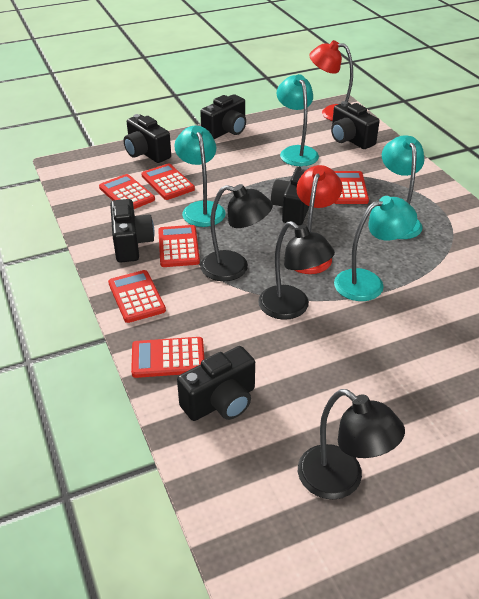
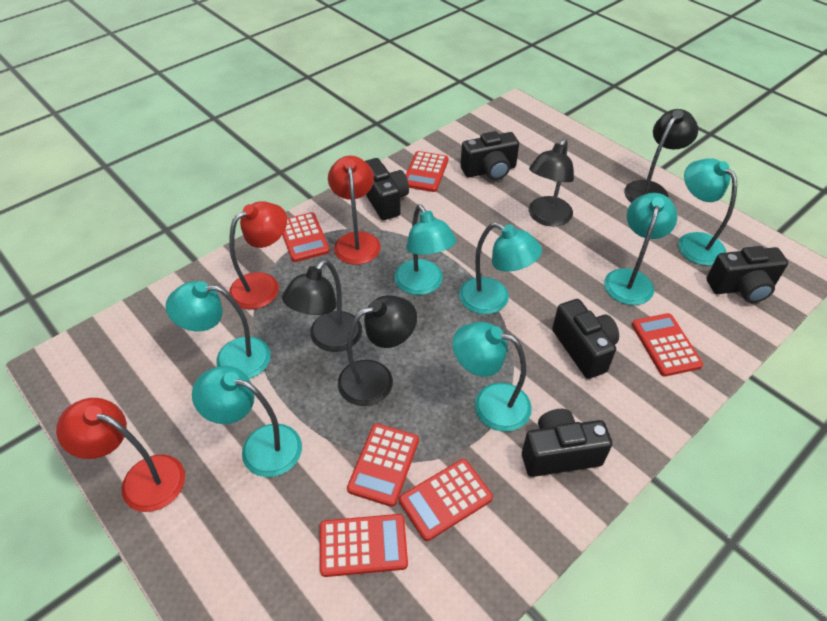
black camera: 6 -> 5
black lamp: 3 -> 4
red lamp: 2 -> 3
turquoise lamp: 4 -> 7

